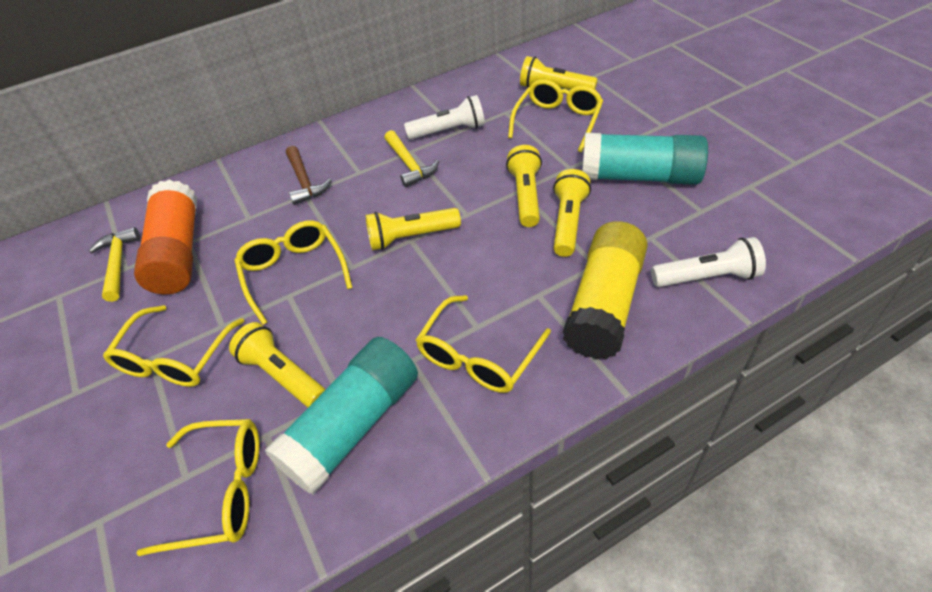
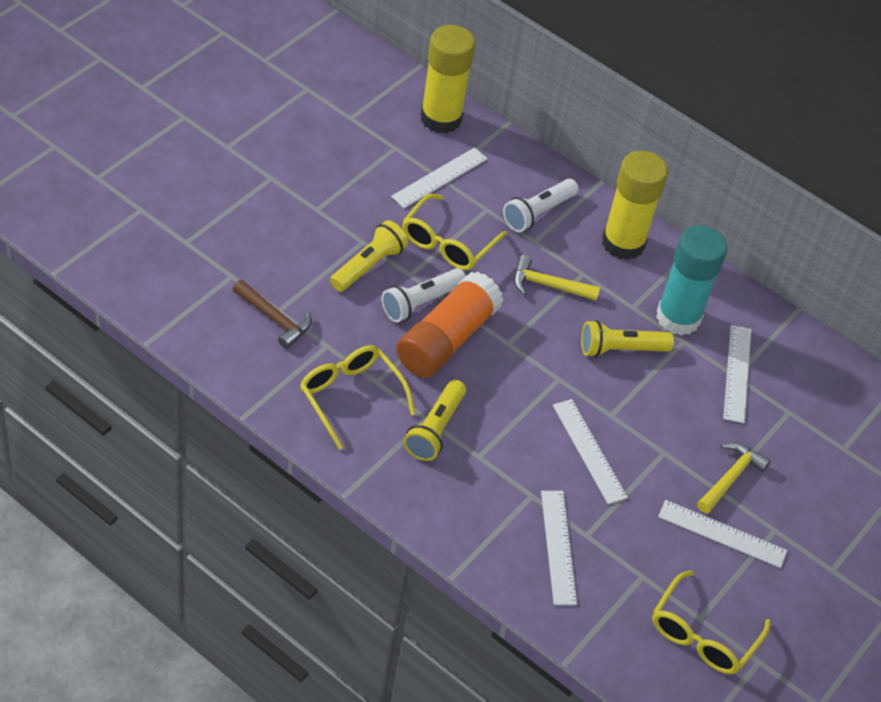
turquoise glue stick: 2 -> 1
white ruler: 0 -> 5
yellow flashlight: 5 -> 3
yellow glasses: 5 -> 3
yellow glue stick: 1 -> 2

